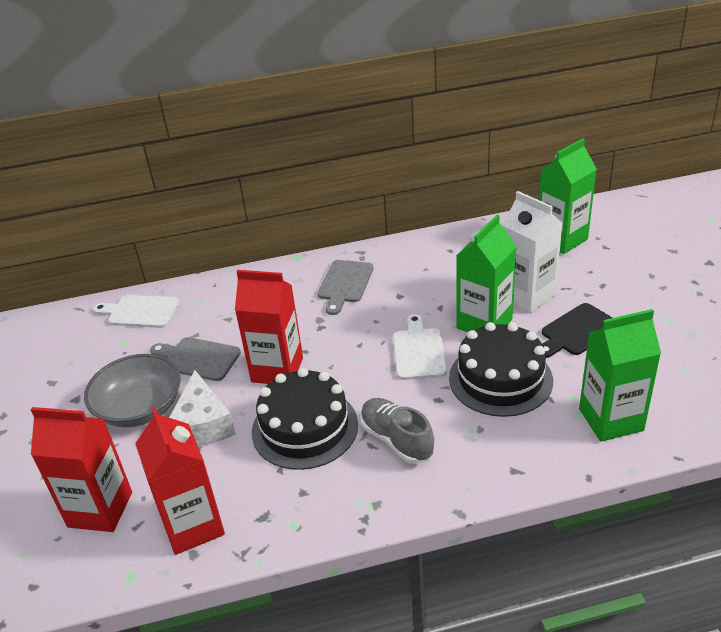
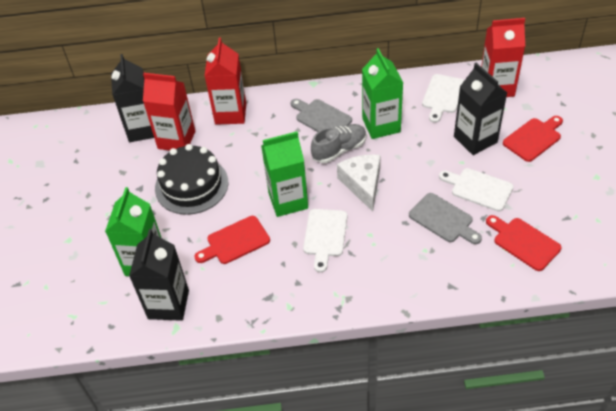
black cake: 2 -> 1
black carton: 0 -> 3
black cutting board: 1 -> 0
grey bowl: 1 -> 0
red cutting board: 0 -> 3
white carton: 1 -> 0
white cutting board: 2 -> 3

